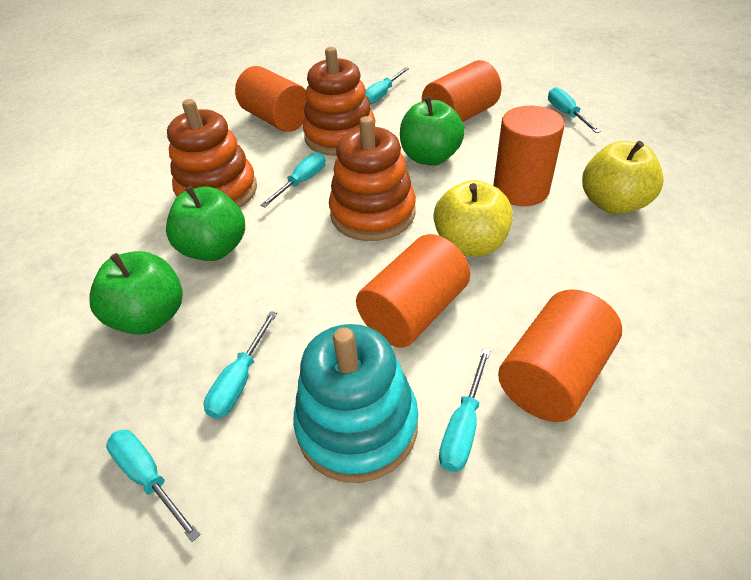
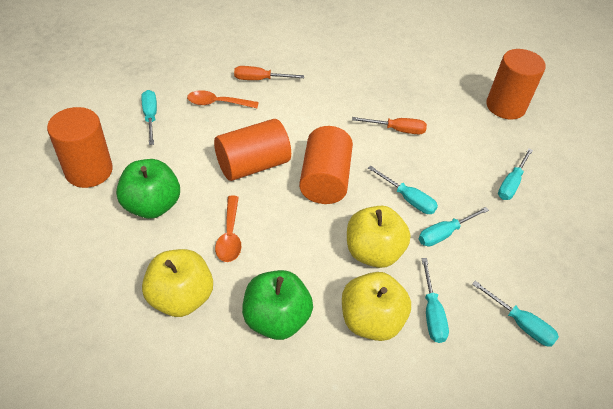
green apple: 3 -> 2
orange cylinder: 5 -> 4
orange screwdriver: 0 -> 2
orange spoon: 0 -> 2
orange stacking toy: 3 -> 0
turquoise stacking toy: 1 -> 0
yellow apple: 2 -> 3

